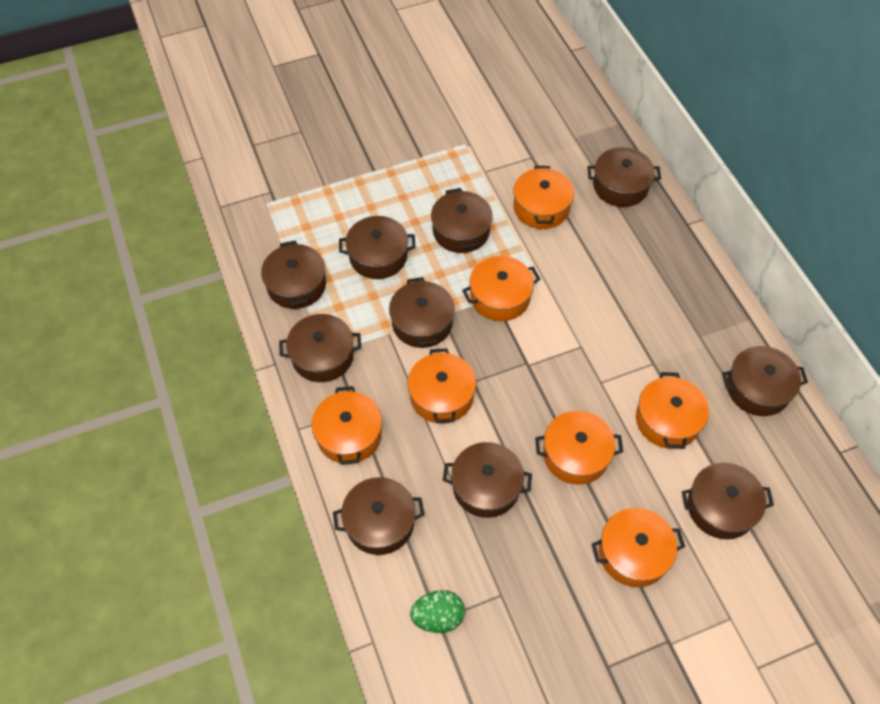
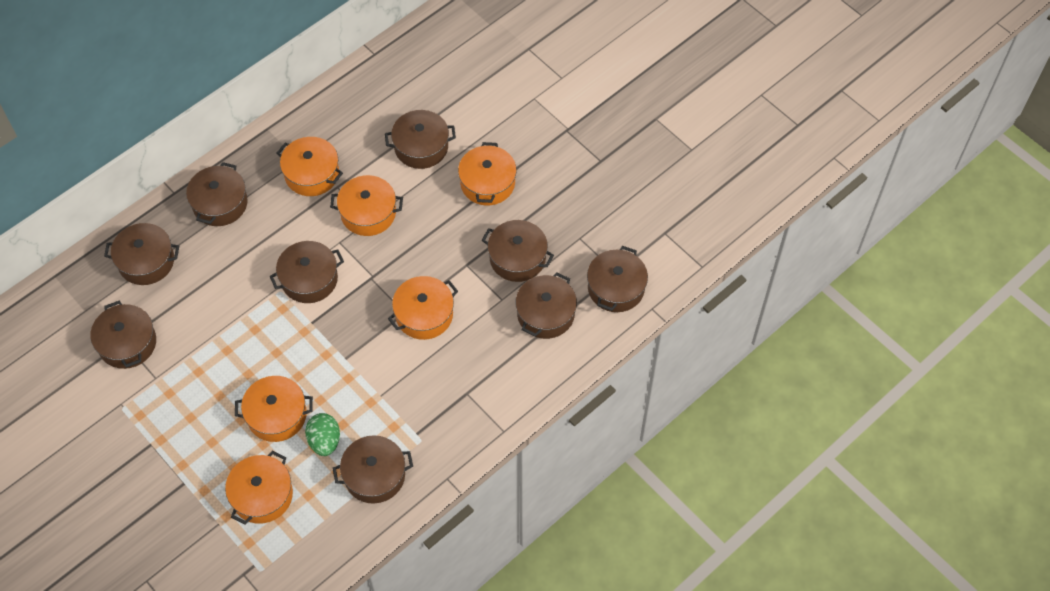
brown pot: 10 -> 9
orange pot: 7 -> 6

